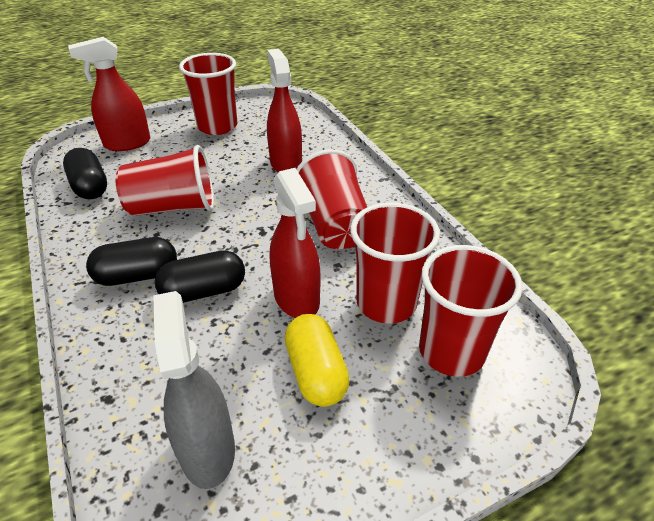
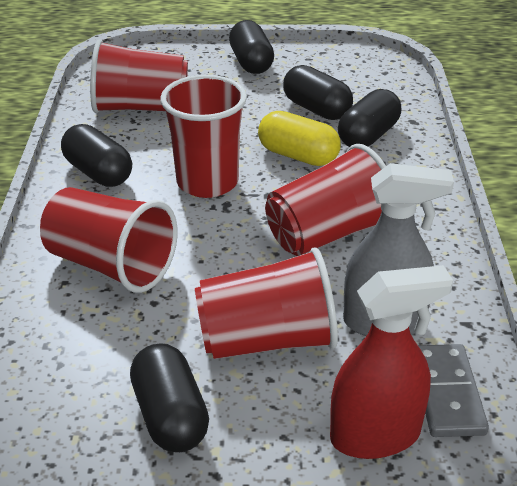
black capsule: 3 -> 5
grey domino: 0 -> 1
red spray bottle: 3 -> 1

